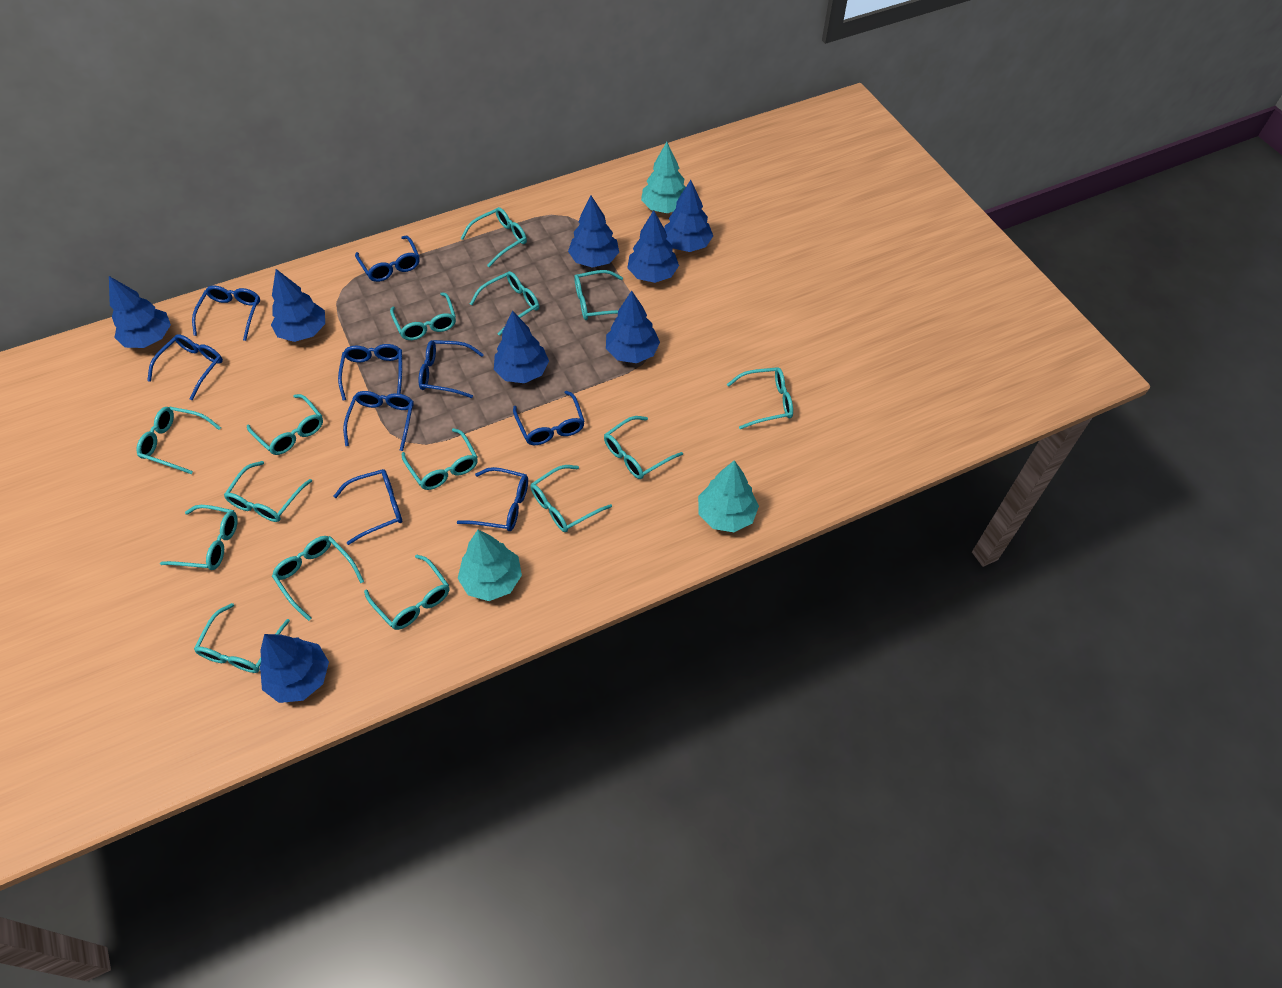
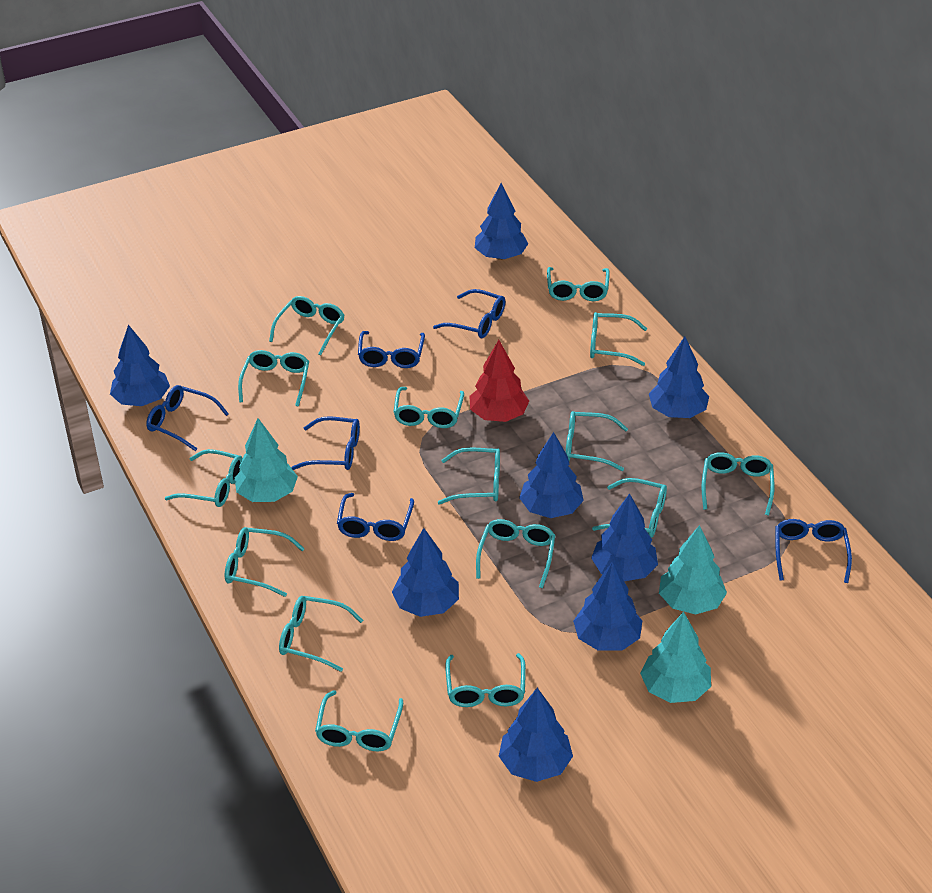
blue glasses: 9 -> 6
red tree: 0 -> 1

